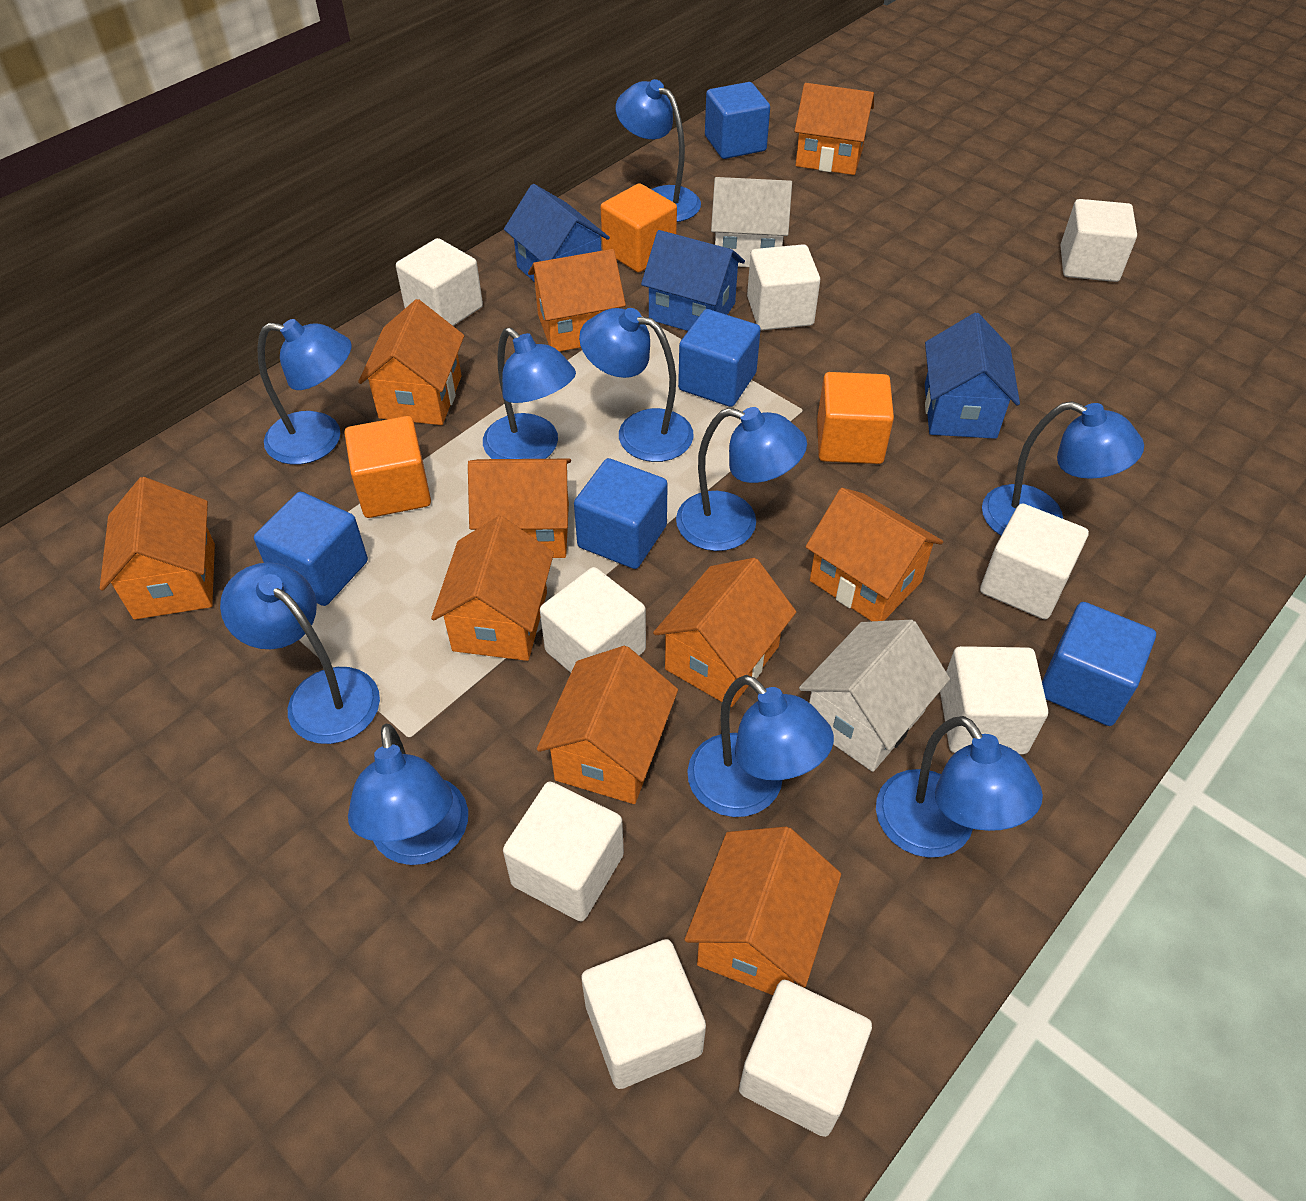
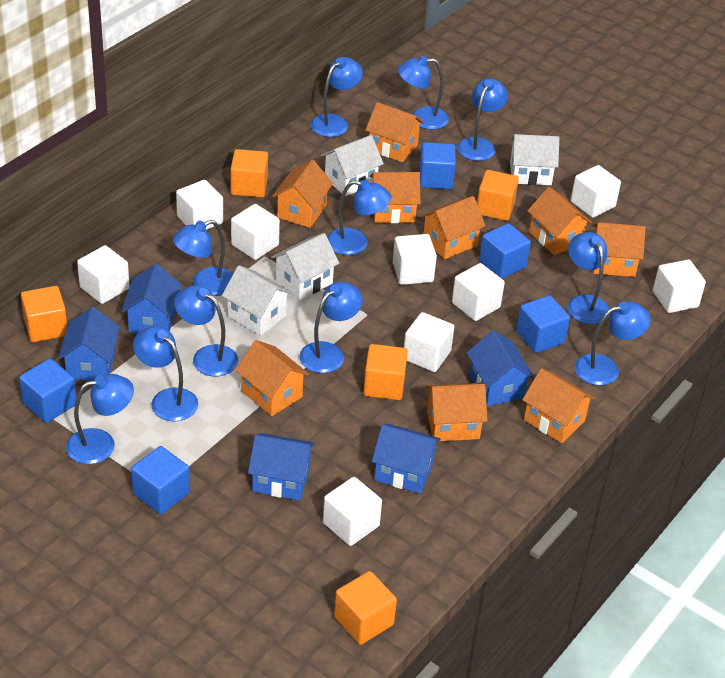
blue house: 3 -> 5
blue lamp: 10 -> 11
orange cube: 3 -> 5
orange house: 10 -> 9
white house: 2 -> 4

